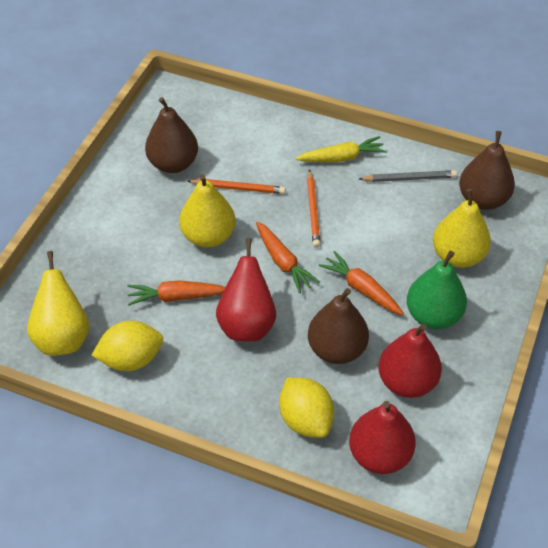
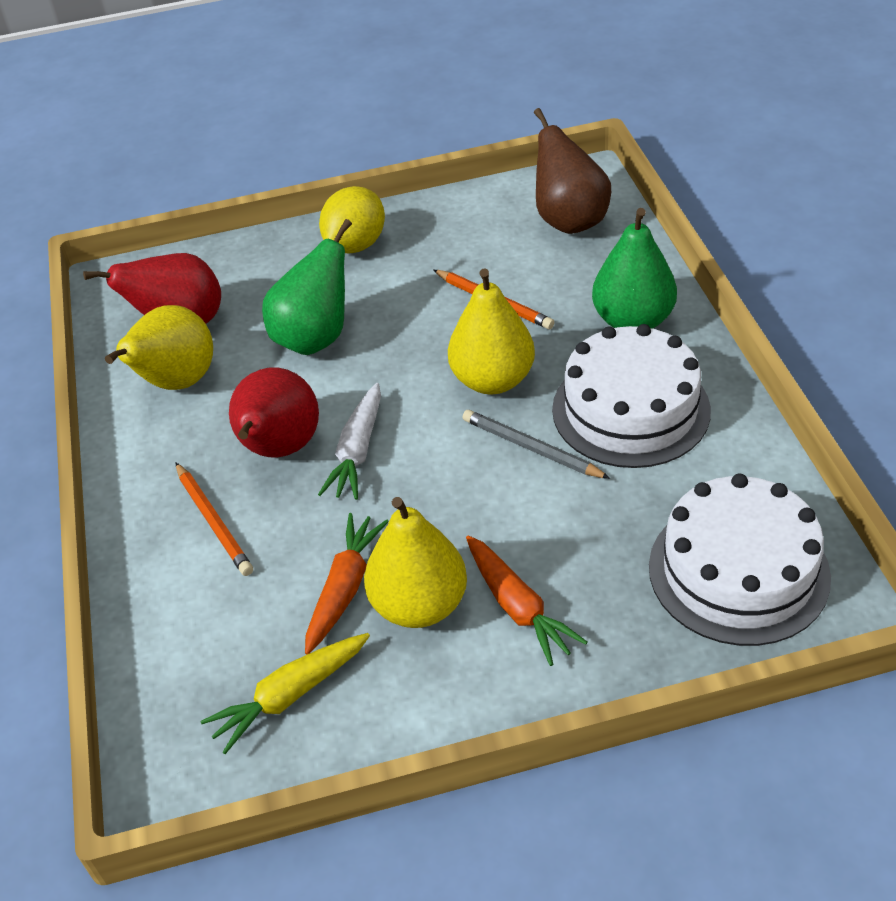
brown pear: 3 -> 1
green pear: 1 -> 2
orange carrot: 3 -> 2
red pear: 3 -> 2
white cake: 0 -> 2
white carrot: 0 -> 1
yellow lemon: 2 -> 1

